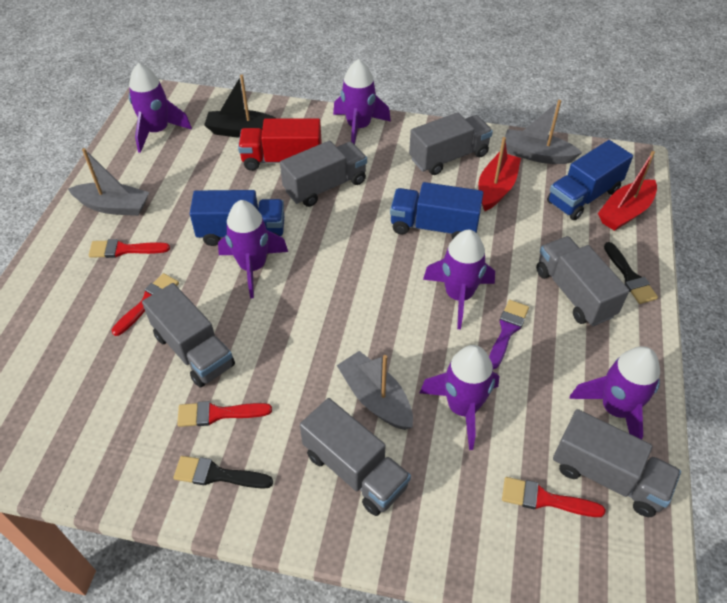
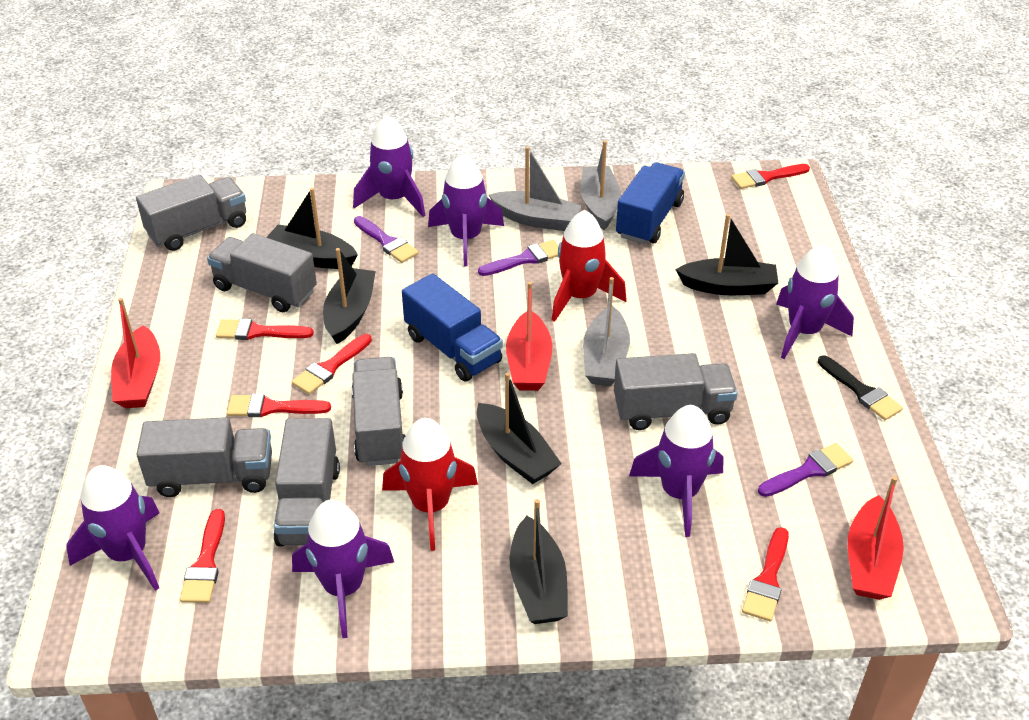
black boat: 1 -> 5
black brush: 2 -> 1
blue truck: 3 -> 2
purple brush: 1 -> 3
red boat: 2 -> 3
red brush: 4 -> 6
red rocket: 0 -> 2
red truck: 1 -> 0

